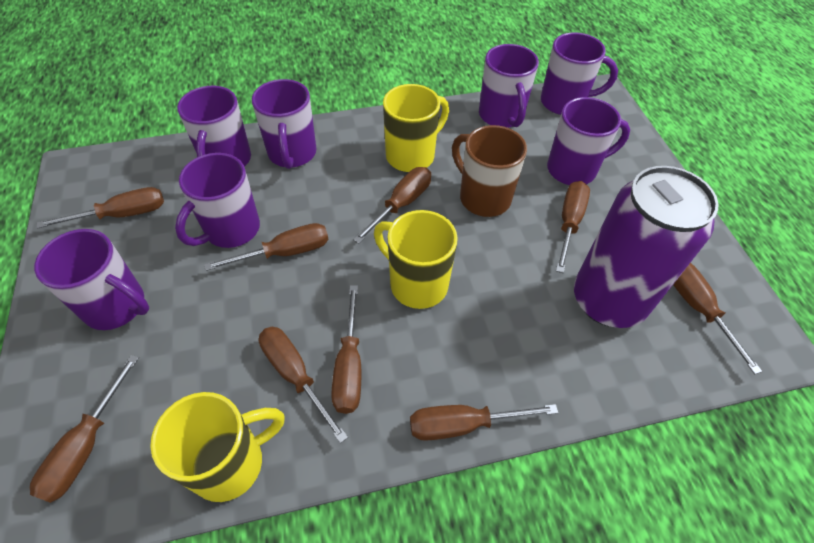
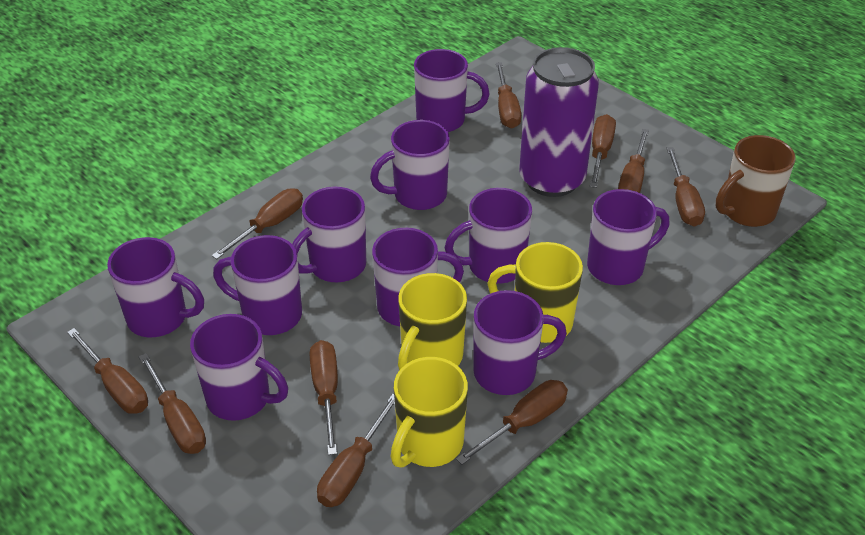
brown screwdriver: 9 -> 10
purple mug: 7 -> 10

